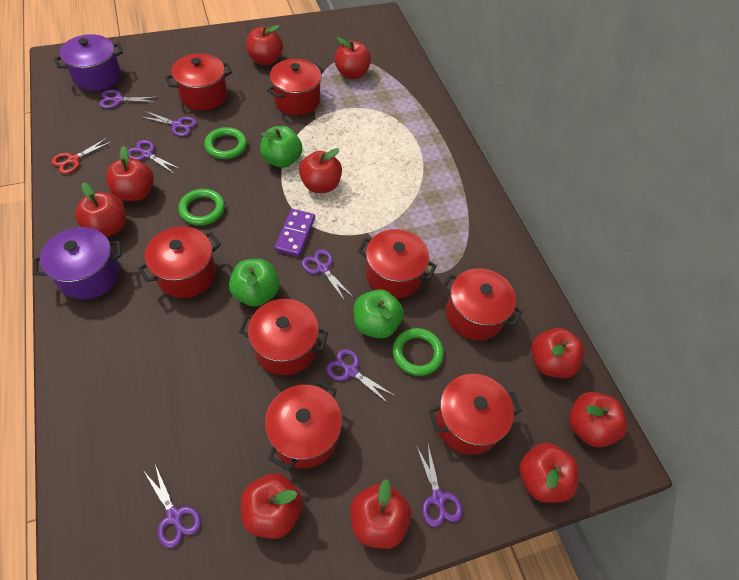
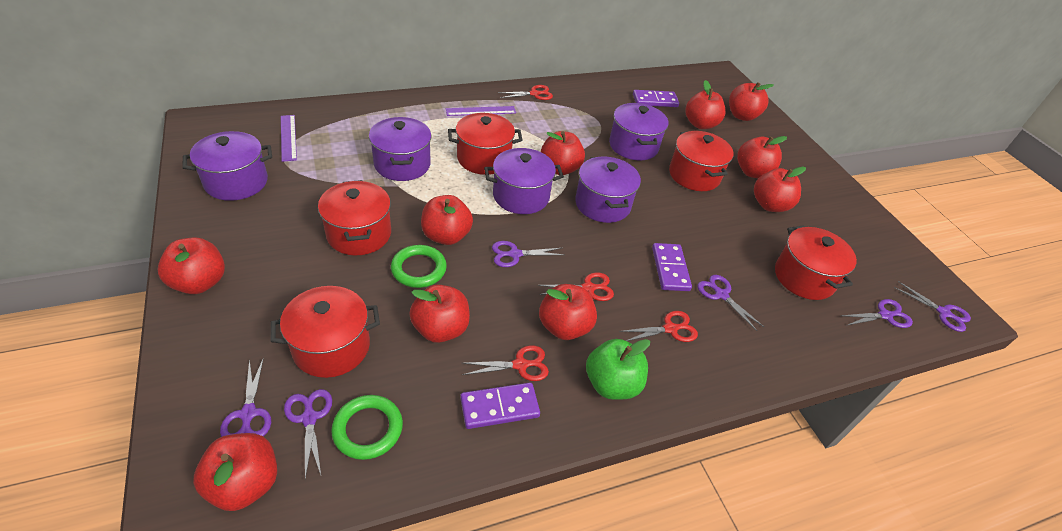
green apple: 3 -> 1
green ring: 3 -> 2
purple domino: 1 -> 3
purple pot: 2 -> 5
purple ruler: 0 -> 2
purple scissors: 7 -> 6
red pot: 8 -> 5
red scissors: 1 -> 4

